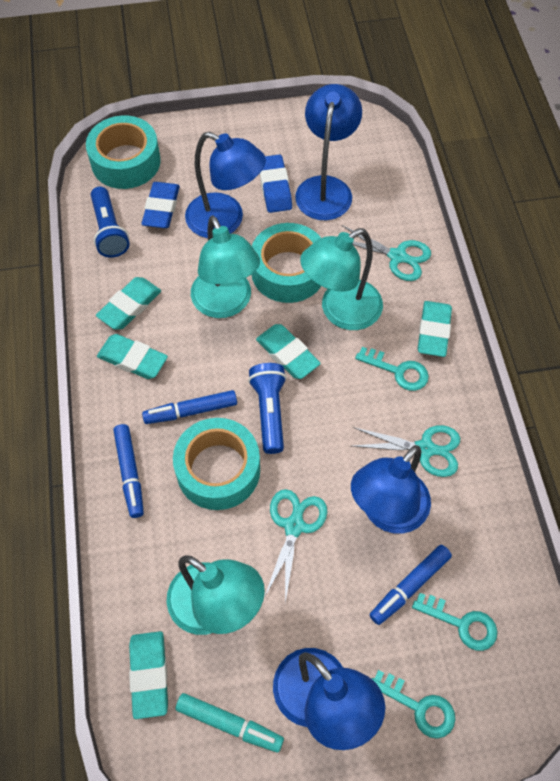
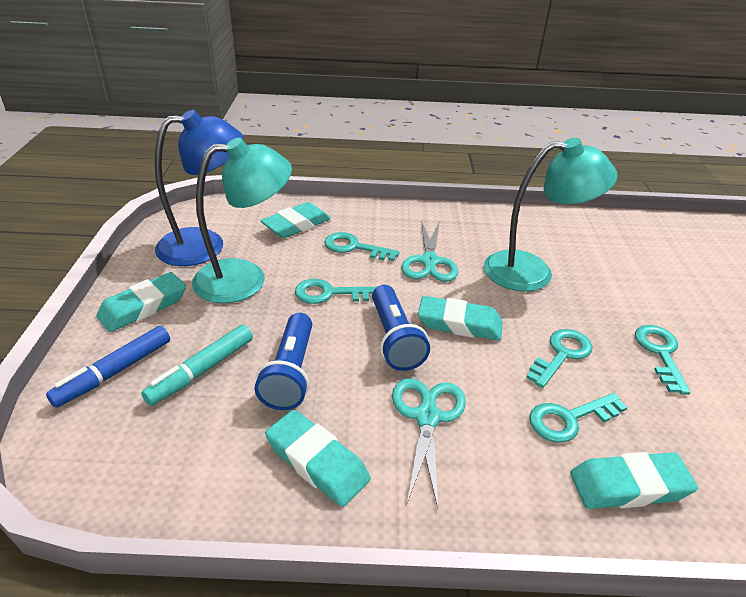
blue eraser: 2 -> 0
blue lamp: 4 -> 1
blue marker: 3 -> 1
turquoise key: 3 -> 5
turquoise lamp: 3 -> 2
turquoise scissors: 3 -> 2
turquoise tape: 3 -> 0

